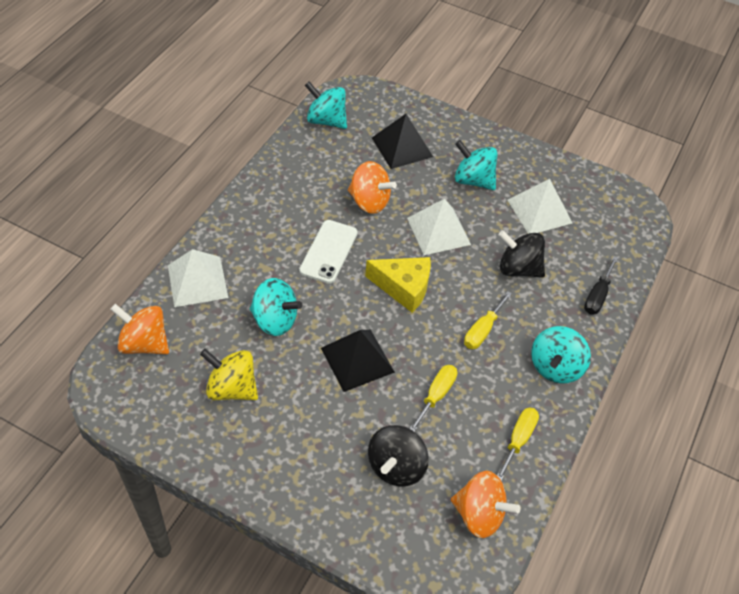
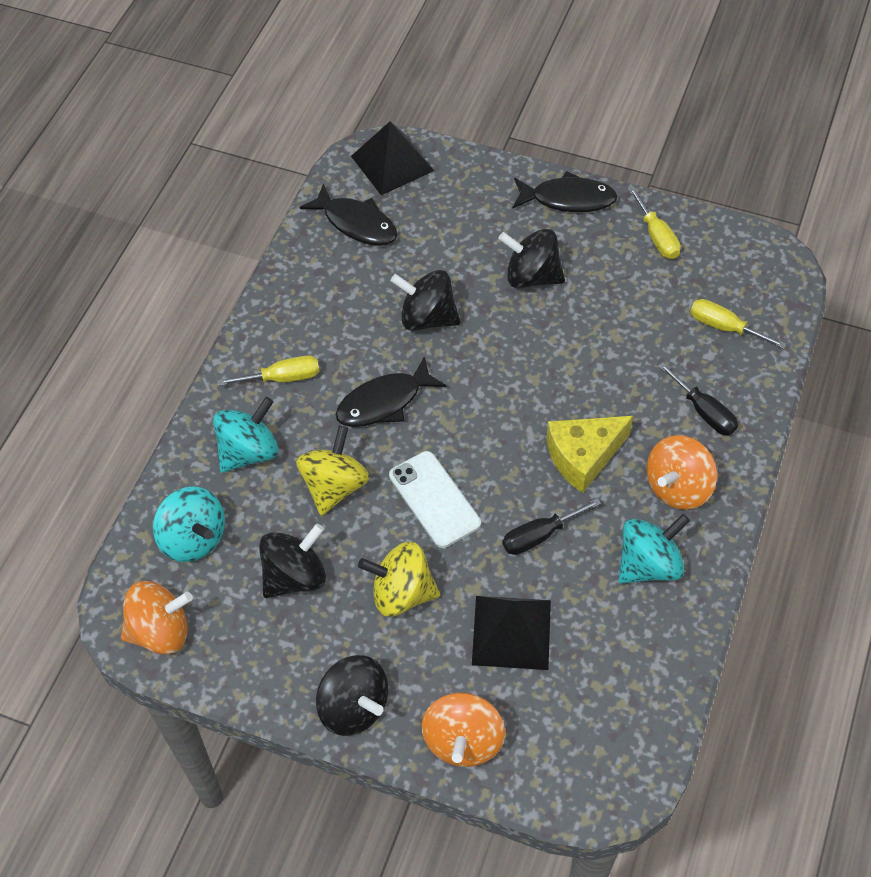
black fish: 0 -> 3
black screwdriver: 1 -> 2
black spinning top: 2 -> 4
turquoise spinning top: 4 -> 3
white pyramid: 3 -> 0
yellow spinning top: 1 -> 2

